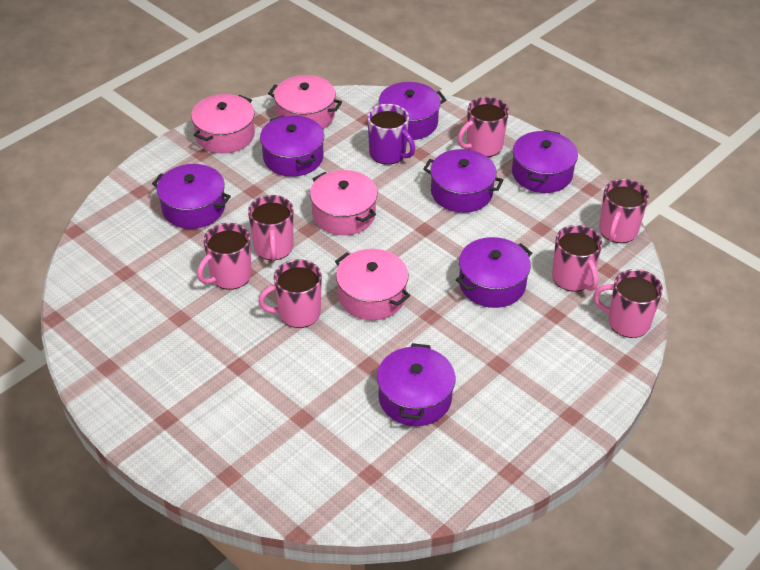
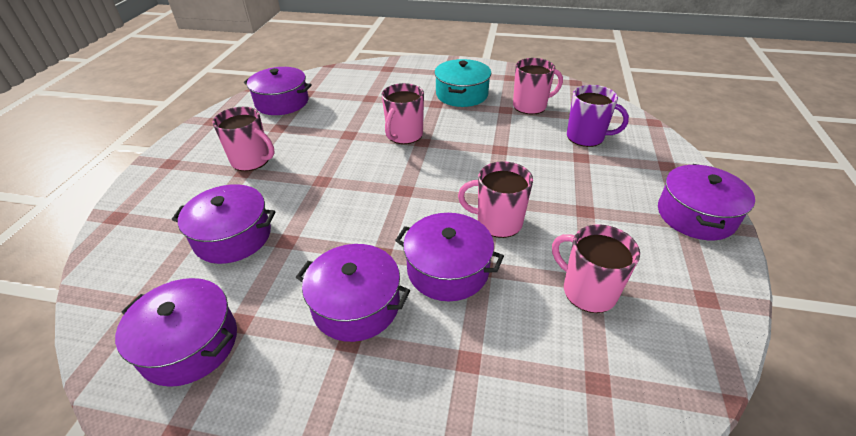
pink mug: 7 -> 5
pink pot: 4 -> 0
purple pot: 7 -> 6
turquoise pot: 0 -> 1

